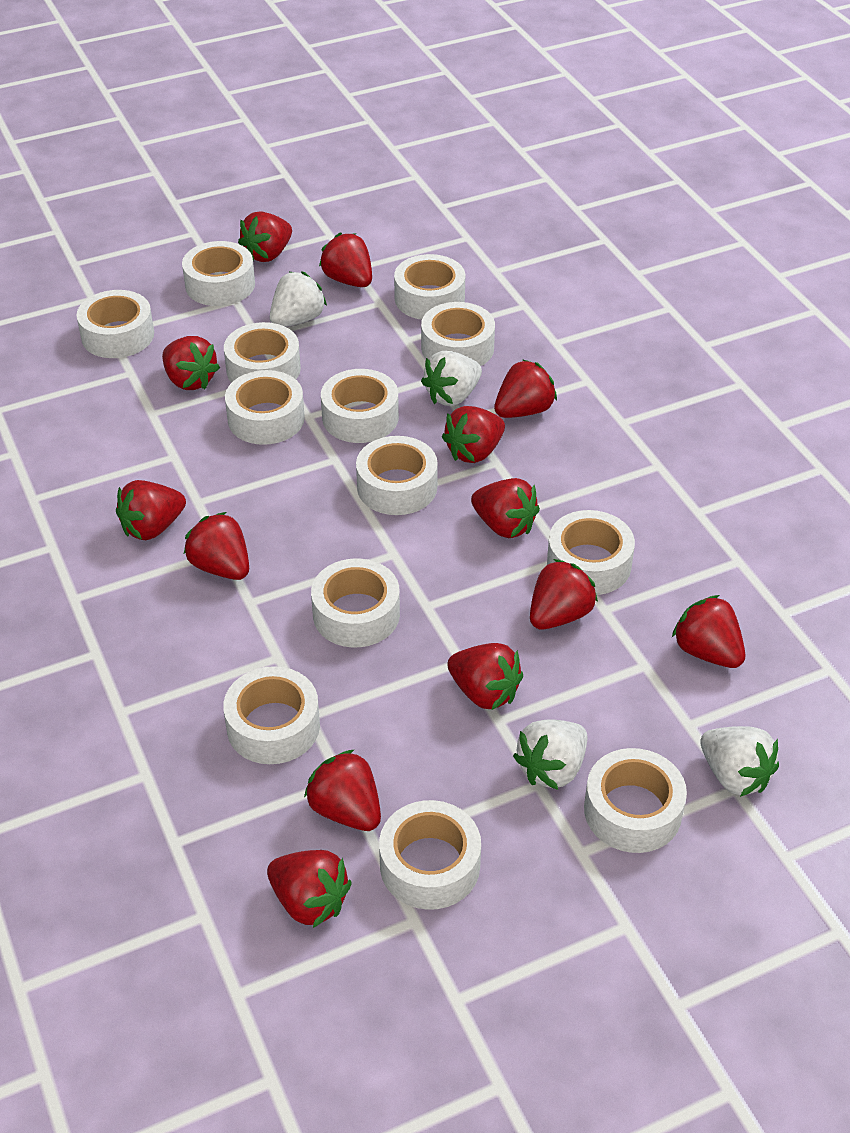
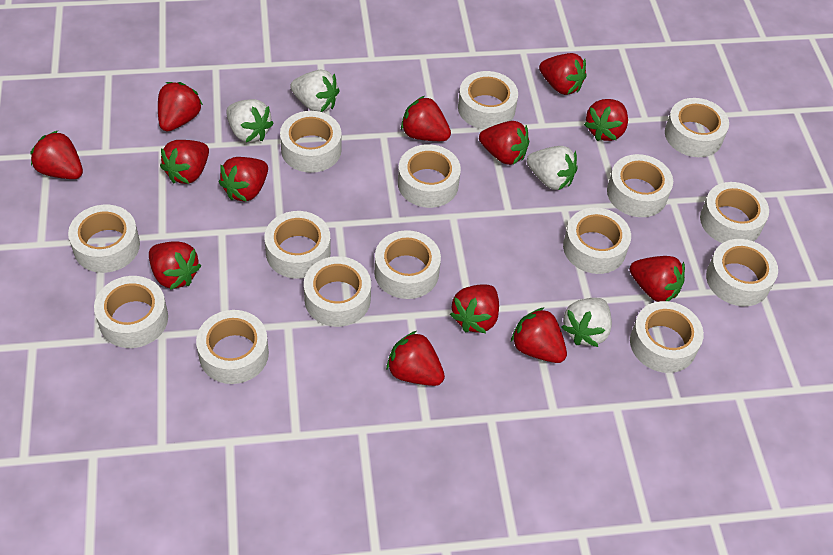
white tape: 13 -> 15

